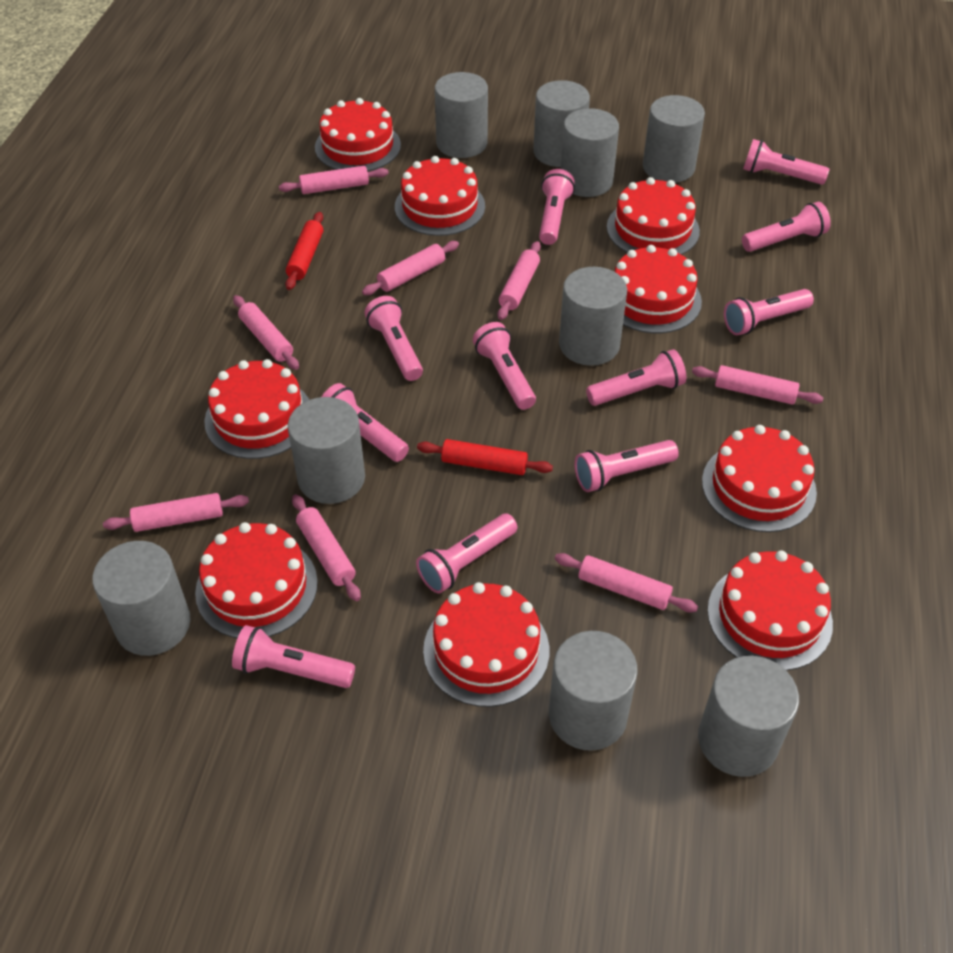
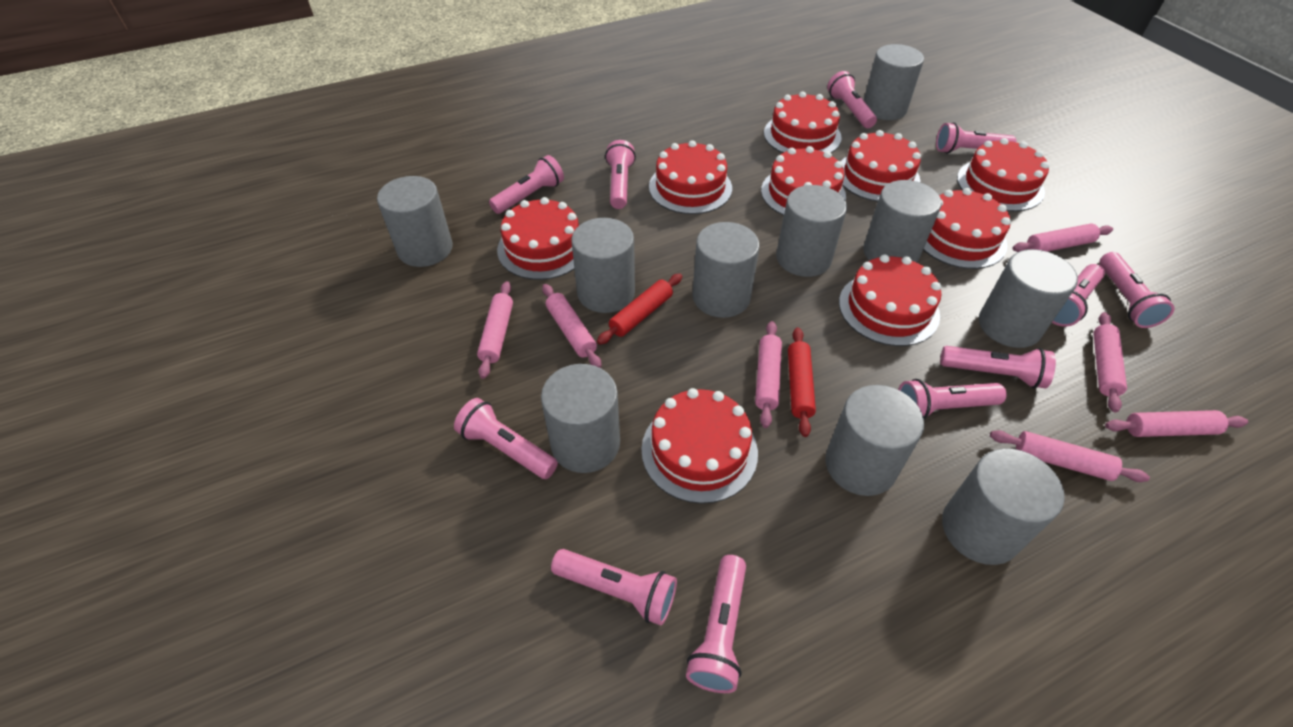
grey cylinder: 9 -> 10
pink rolling pin: 8 -> 7

